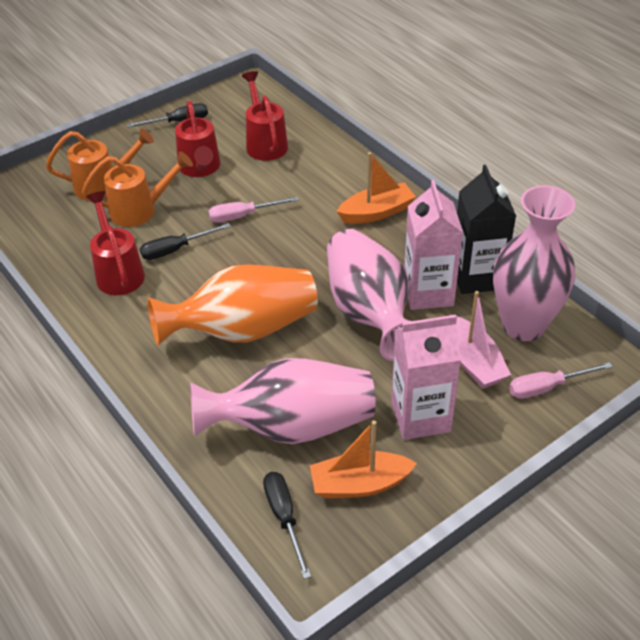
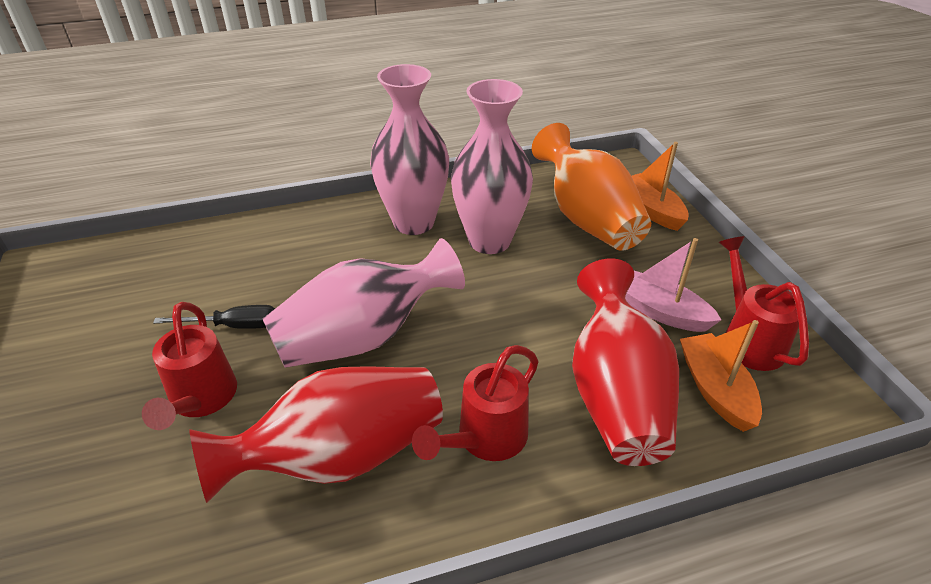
black carton: 1 -> 0
black screwdriver: 3 -> 1
orange watering can: 2 -> 0
pink carton: 2 -> 0
pink screwdriver: 2 -> 0
red vase: 0 -> 2

